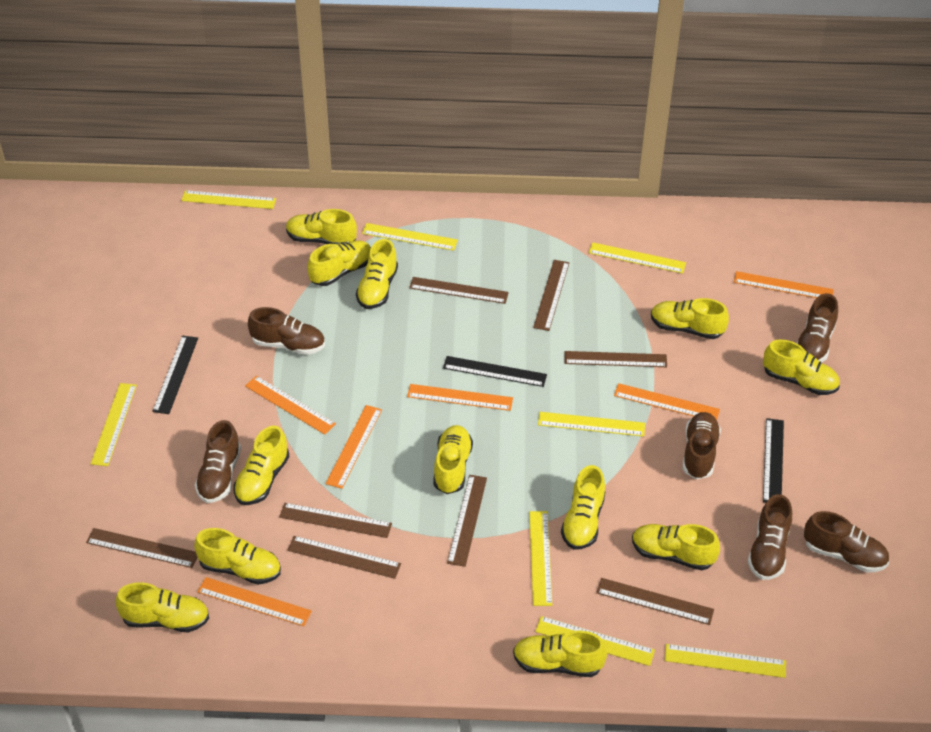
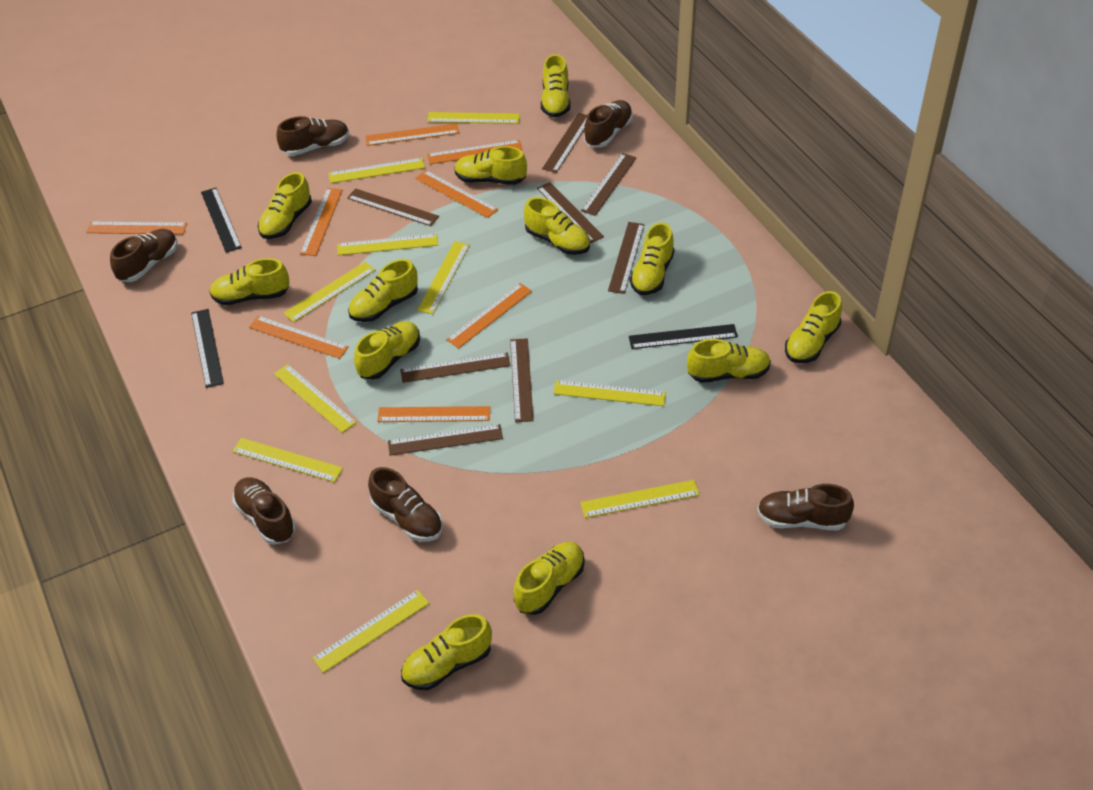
orange ruler: 6 -> 8
yellow ruler: 8 -> 10

